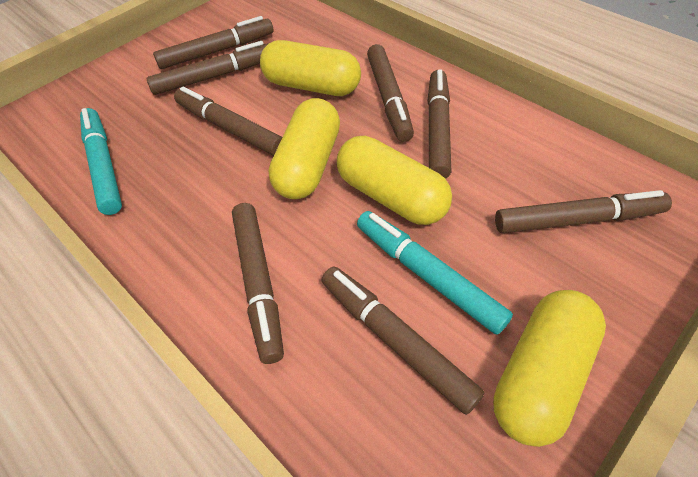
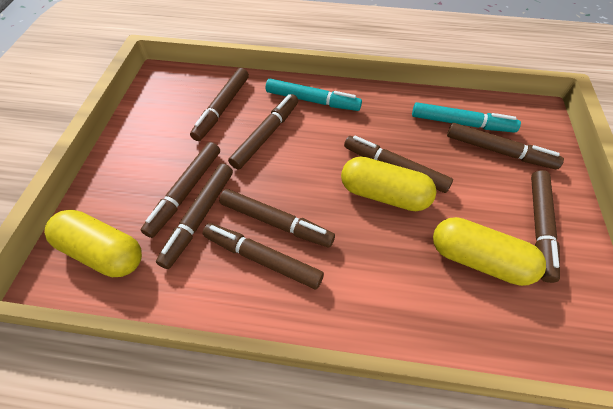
brown marker: 8 -> 9
yellow capsule: 4 -> 3

